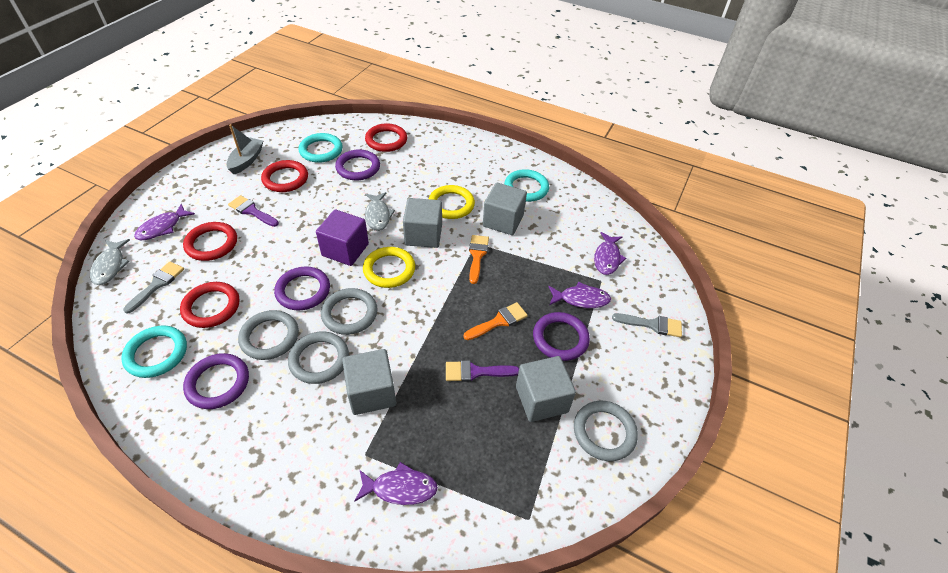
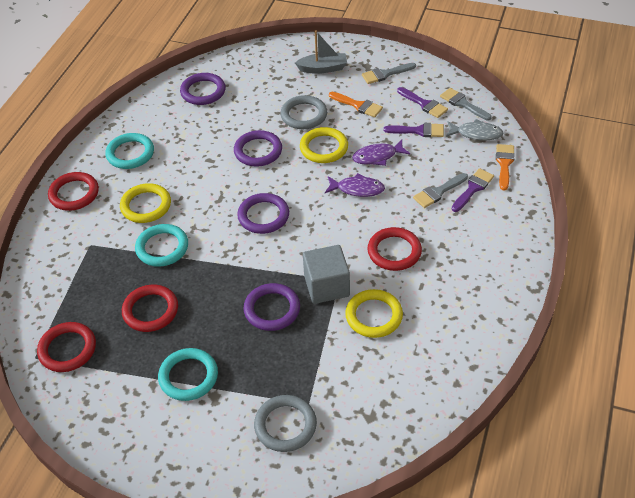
grey brush: 2 -> 3
grey cube: 4 -> 1
grey fish: 2 -> 1
grey ring: 4 -> 2
purple brush: 2 -> 3
purple cube: 1 -> 0
purple fish: 4 -> 2
yellow ring: 2 -> 3

